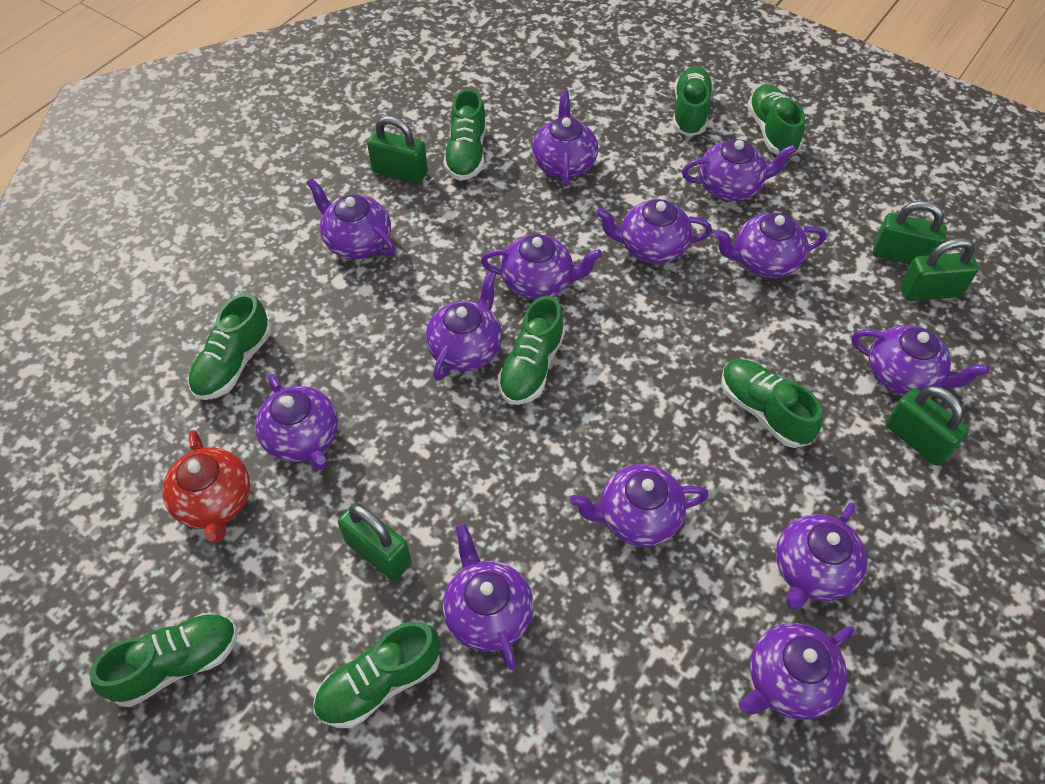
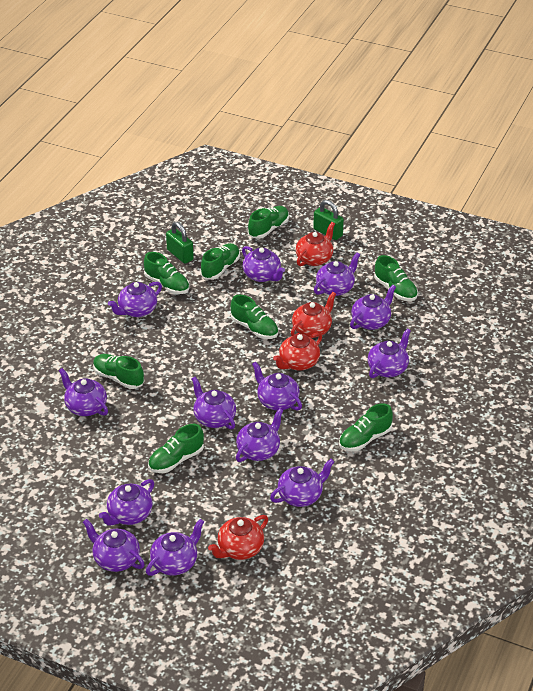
green padlock: 5 -> 2
red teapot: 1 -> 4

